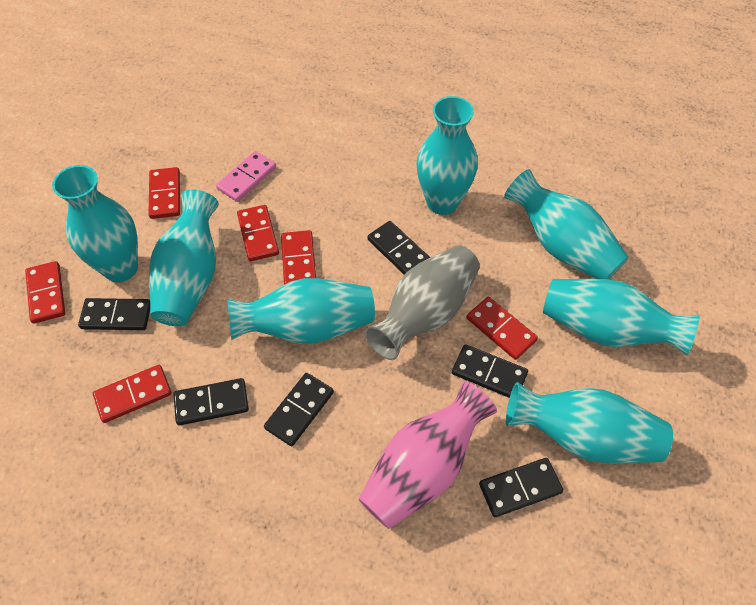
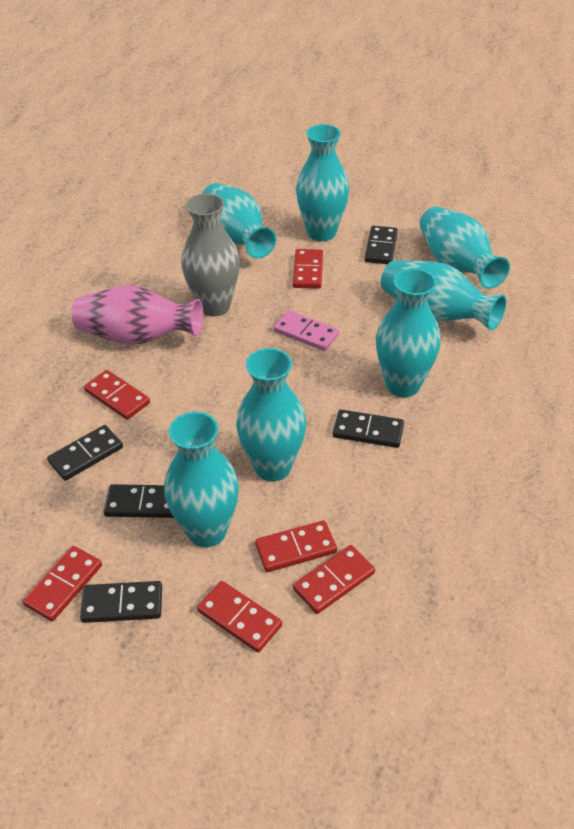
black domino: 6 -> 5

